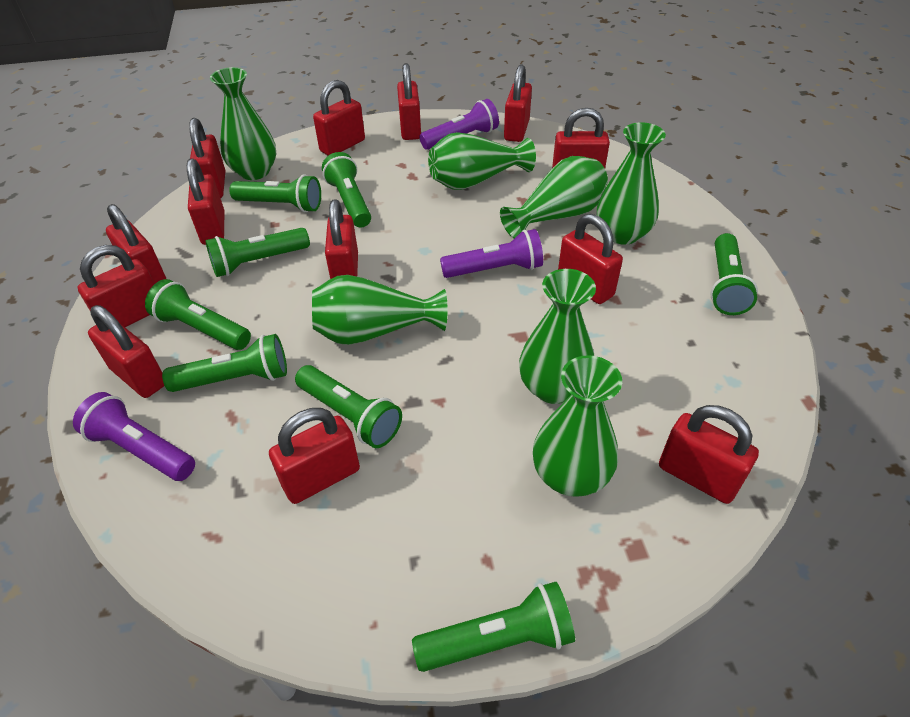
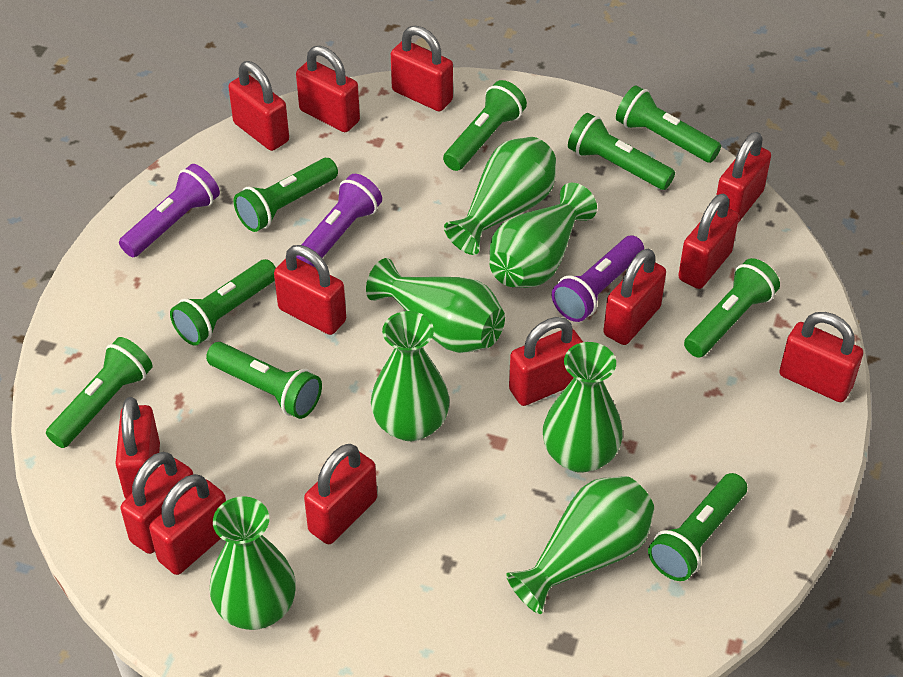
green flashlight: 8 -> 9

